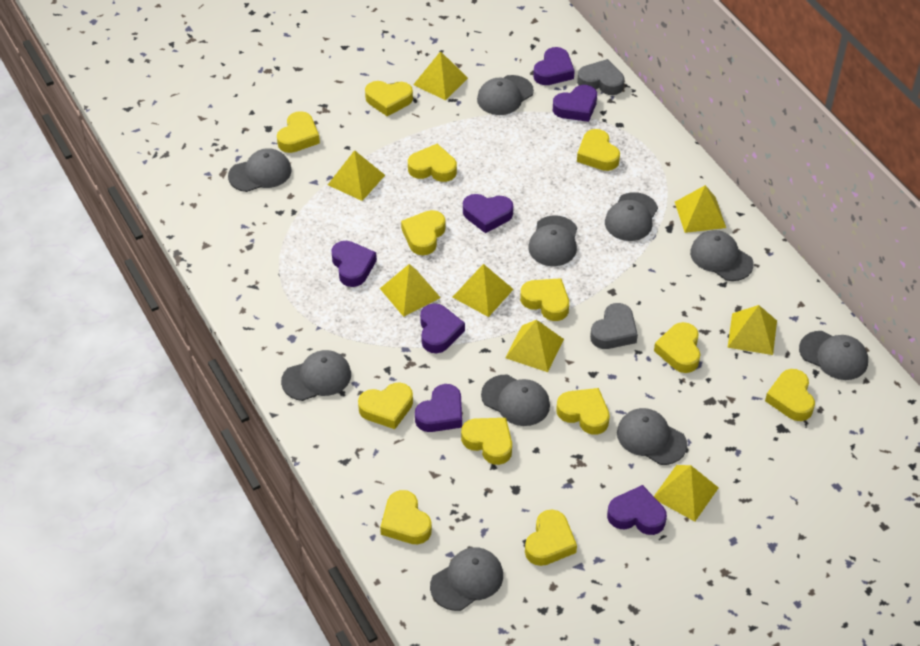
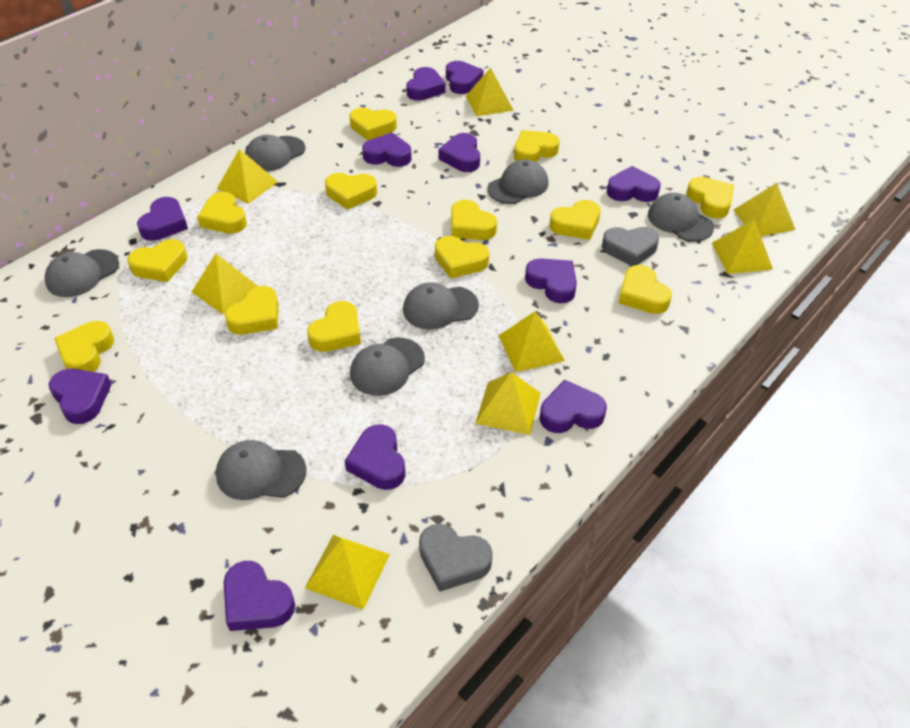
grey cap: 10 -> 7
purple heart: 7 -> 11

